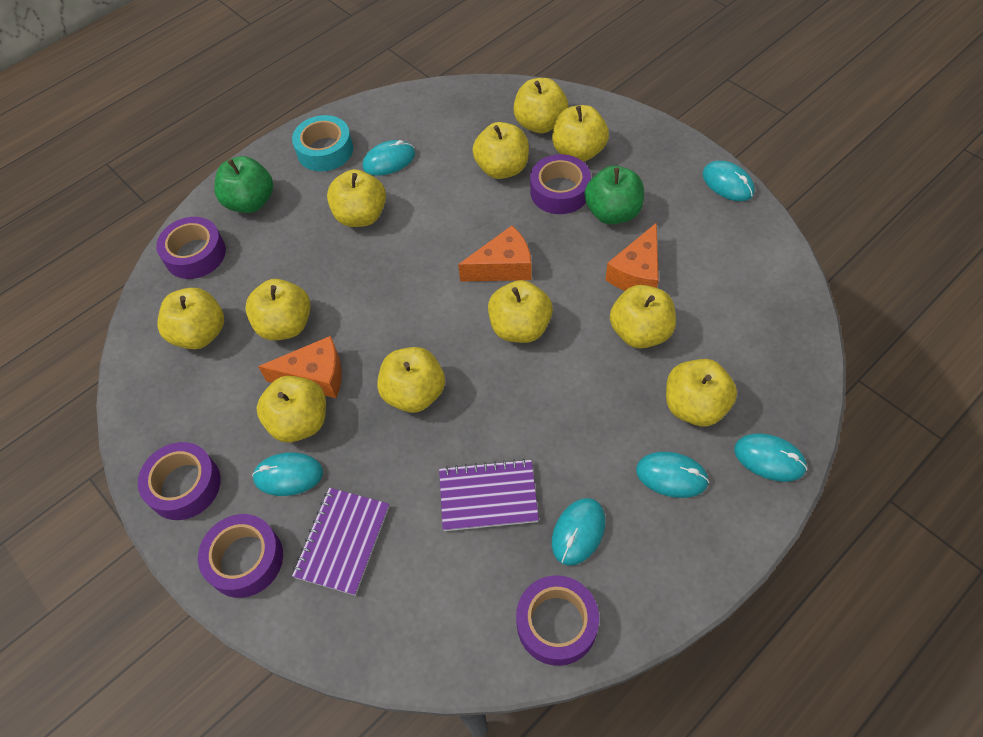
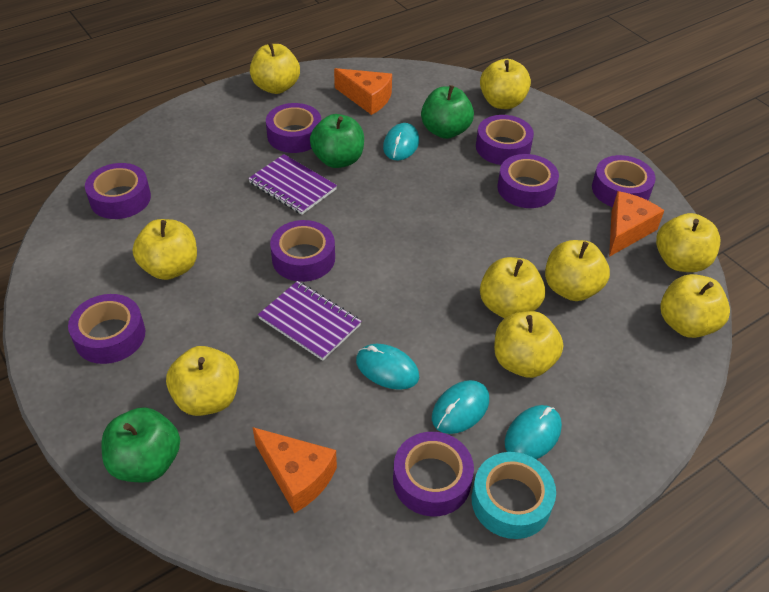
green apple: 2 -> 3
purple tape: 5 -> 8
turquoise mouse: 6 -> 4
yellow apple: 11 -> 9

